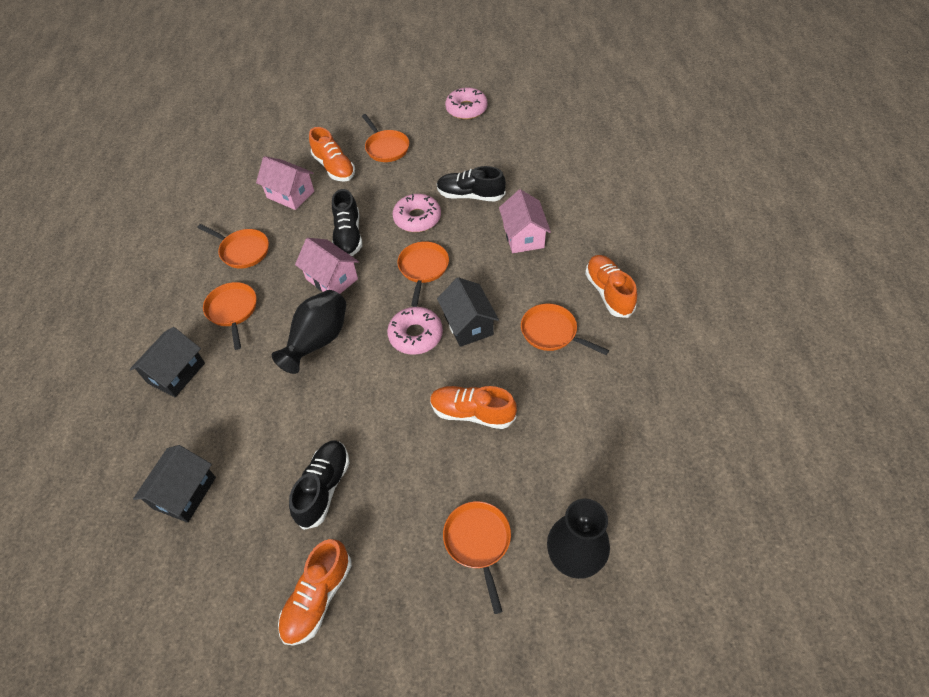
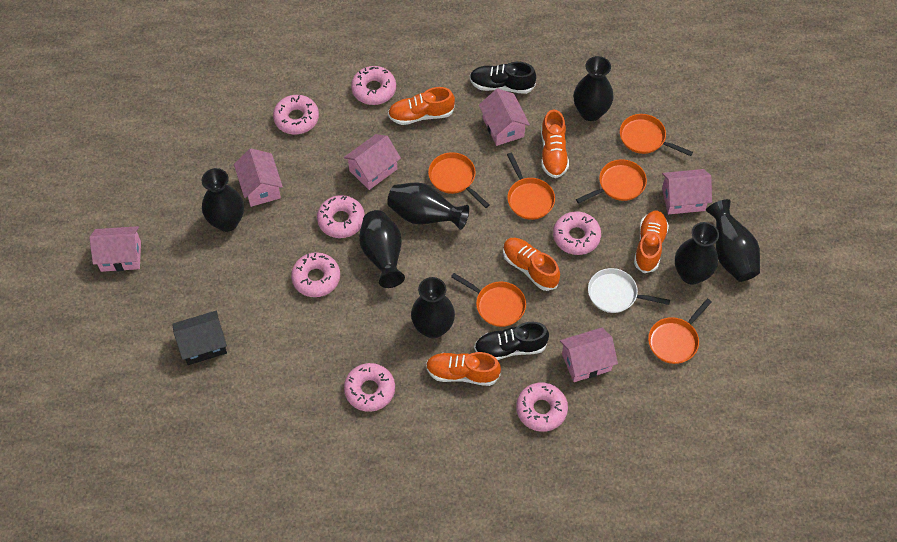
black house: 3 -> 1
black shoe: 3 -> 2
black vase: 2 -> 7
orange shoe: 4 -> 5
pink donut: 3 -> 7
pink house: 3 -> 6
white pan: 0 -> 1

